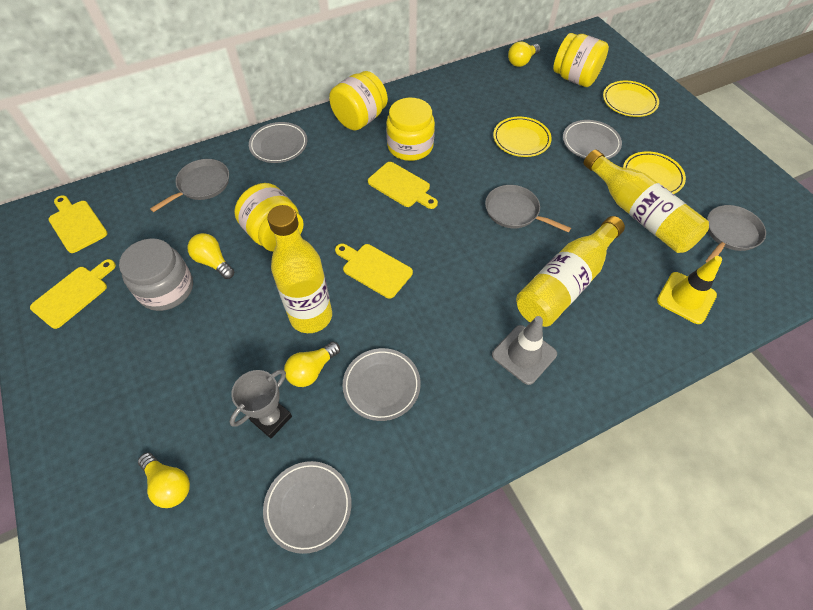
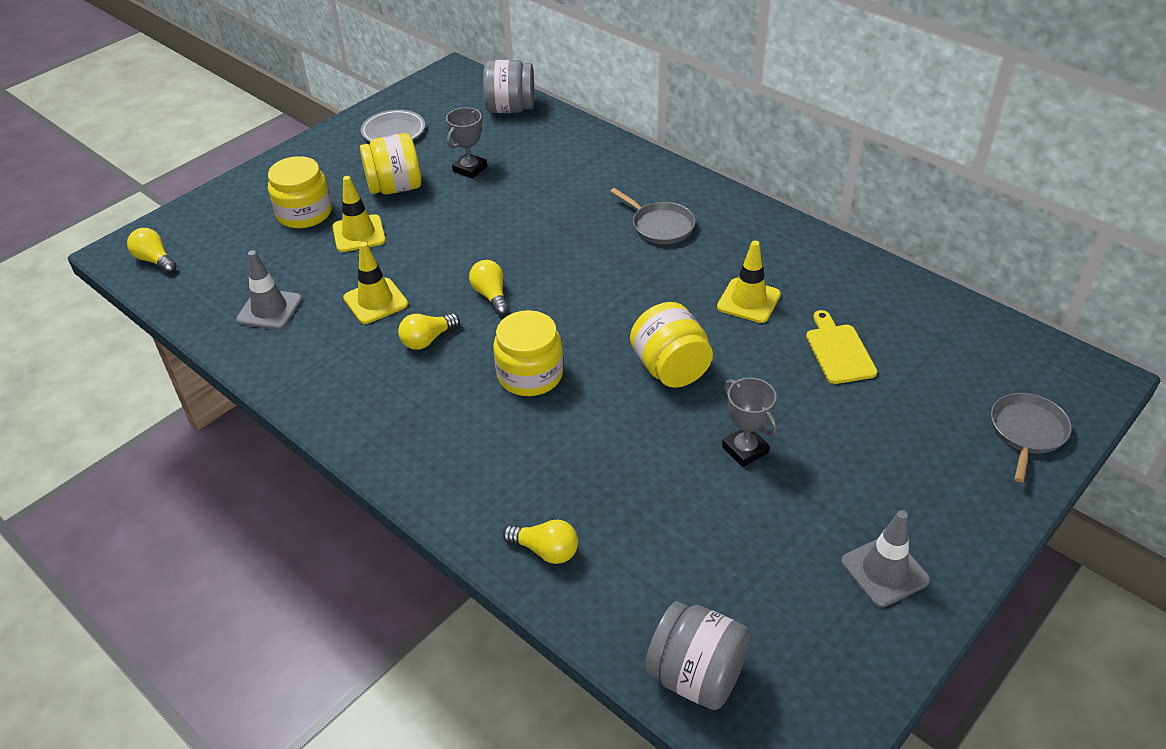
grey jar: 1 -> 2
grey pan: 3 -> 2
grey plate: 4 -> 1
grey traffic cone: 1 -> 2
grey trophy: 1 -> 2
yellow bottle: 3 -> 0
yellow cutting board: 4 -> 1
yellow plate: 3 -> 0
yellow traffic cone: 1 -> 3

